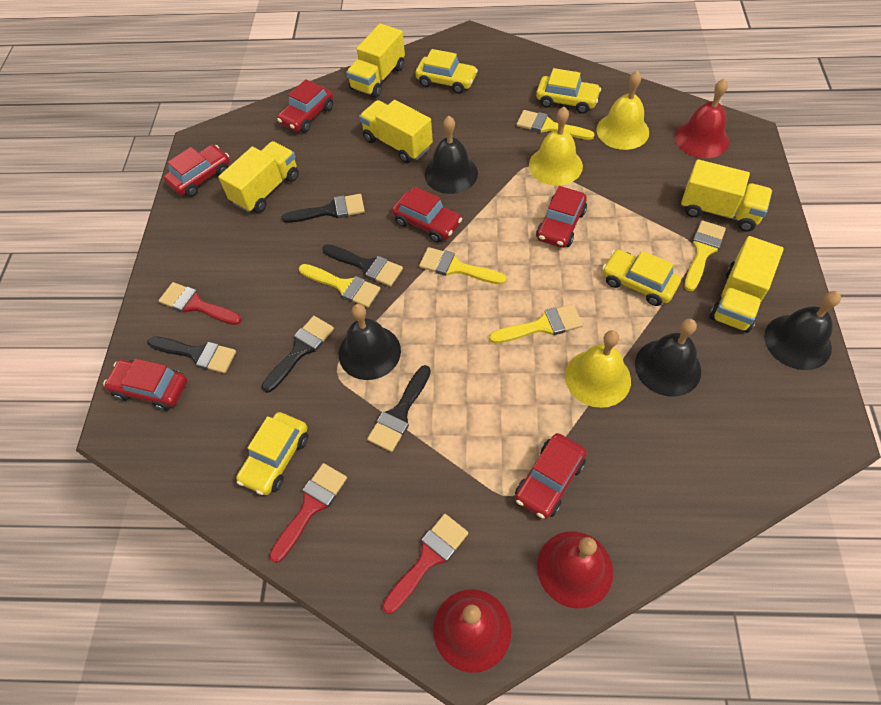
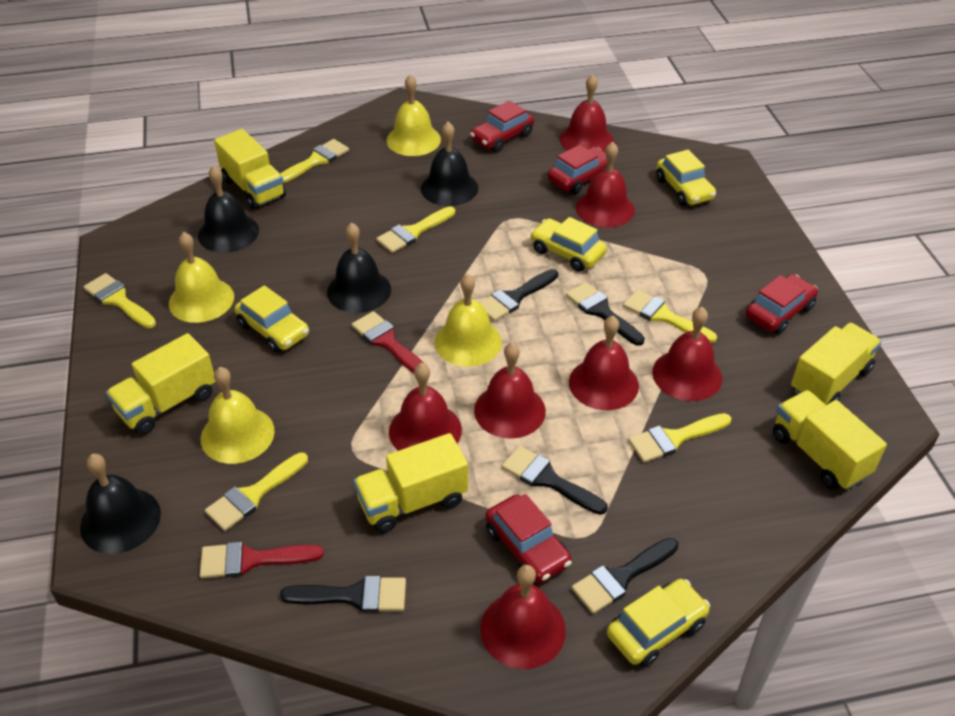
red bell: 3 -> 7
red brush: 3 -> 2
red car: 6 -> 4
yellow bell: 3 -> 4
yellow brush: 5 -> 6

